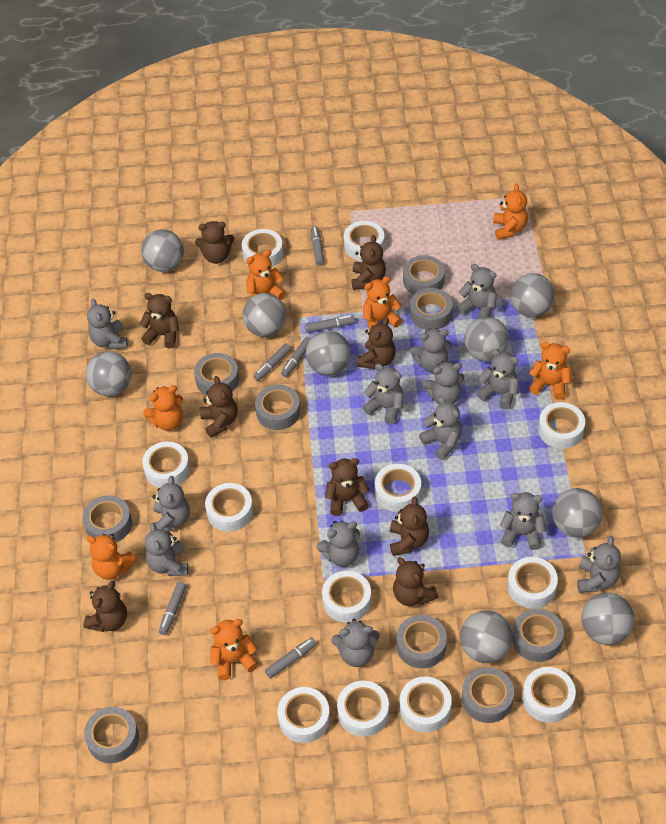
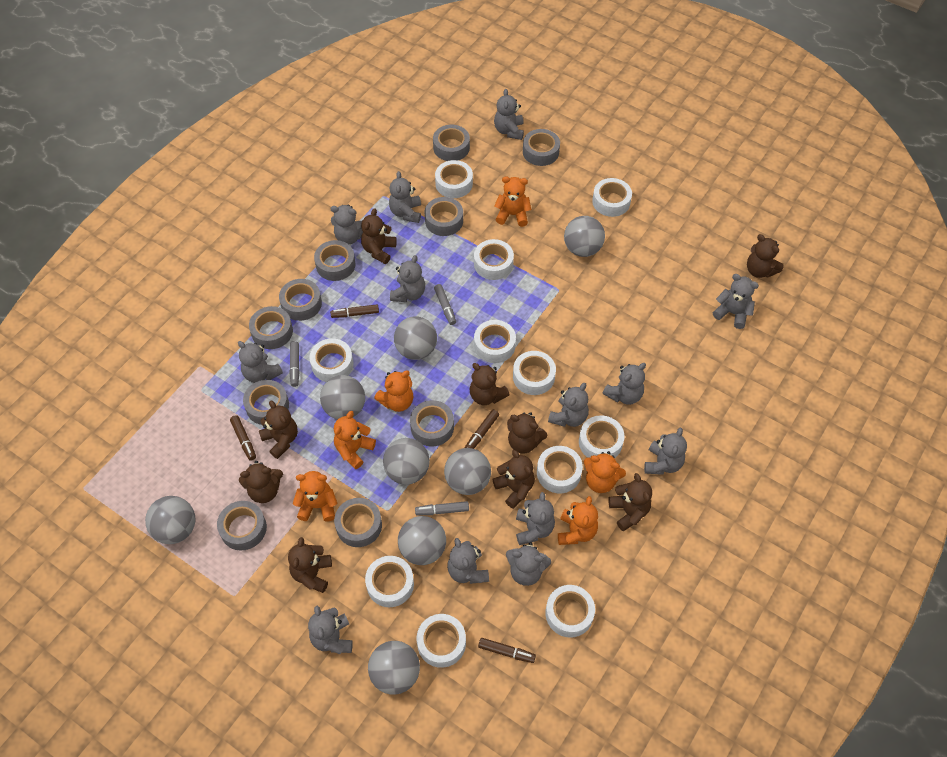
brown marker: 0 -> 4
grey ball: 9 -> 8
grey marker: 6 -> 3
grey tape: 9 -> 10
orange teddy bear: 7 -> 6
white tape: 12 -> 11

